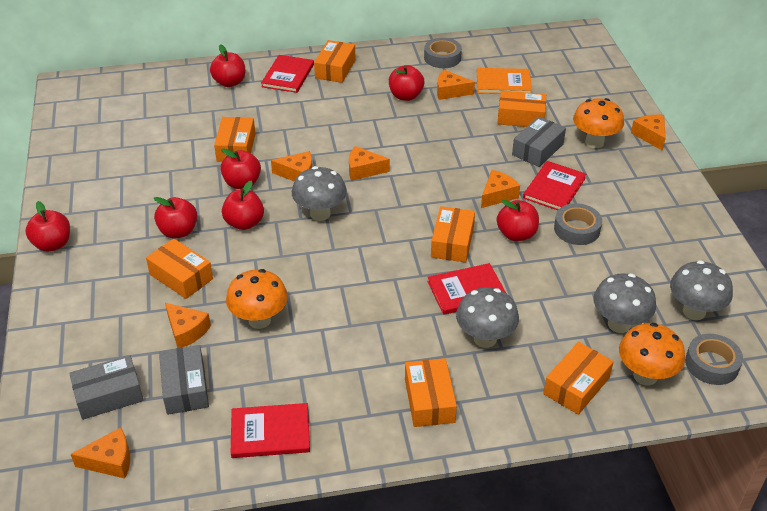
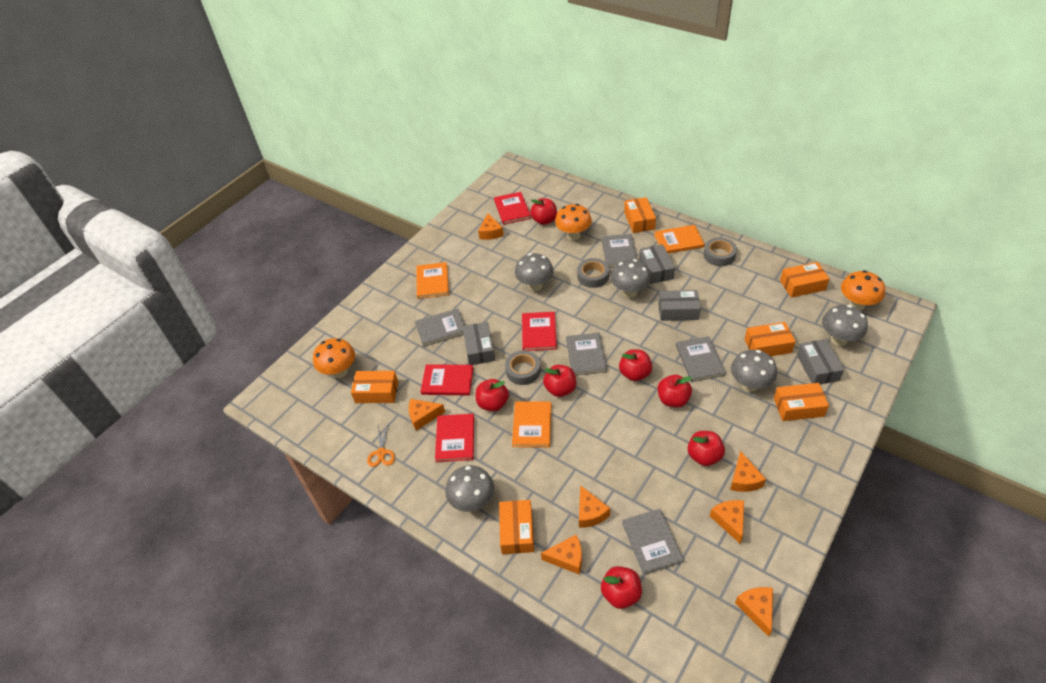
grey book: 0 -> 5
grey box: 3 -> 4
grey mushroom: 4 -> 5
orange book: 1 -> 3
orange box: 7 -> 6
orange scissors: 0 -> 1

